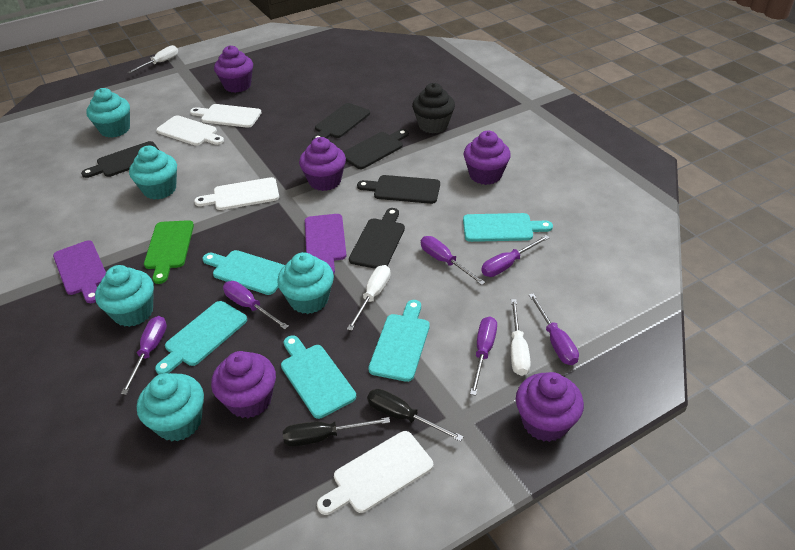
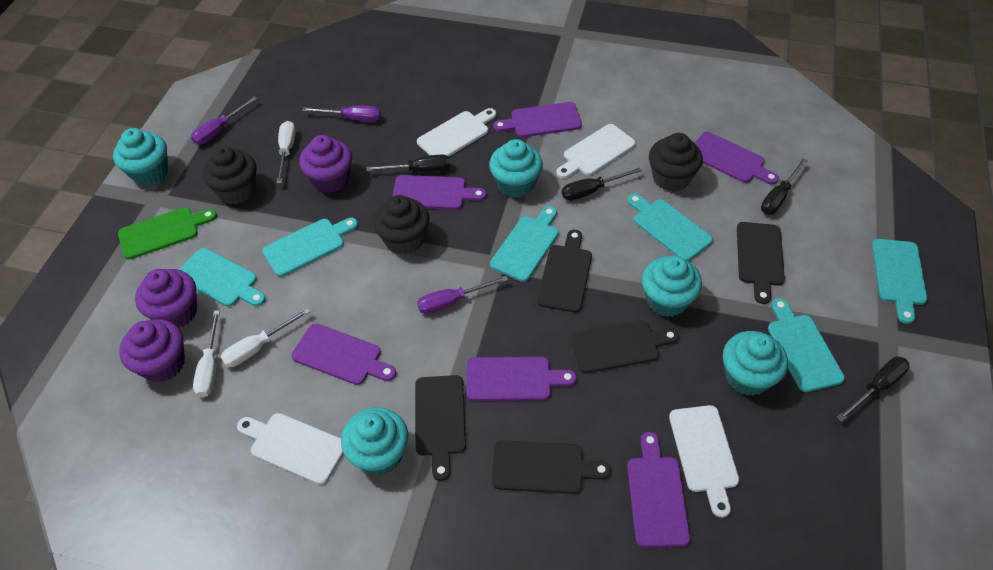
black cupcake: 1 -> 3
black screwdriver: 2 -> 4
purple cupcake: 5 -> 3
purple cutting board: 2 -> 6
purple screwdriver: 6 -> 3
turquoise cutting board: 5 -> 6

